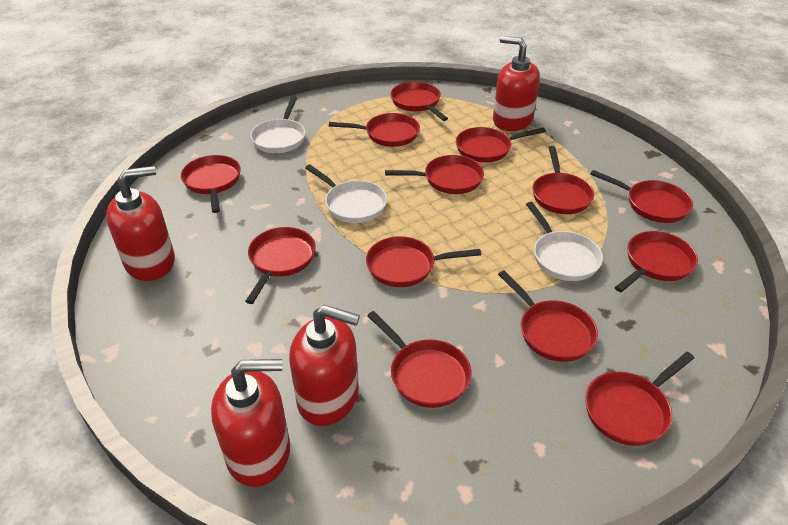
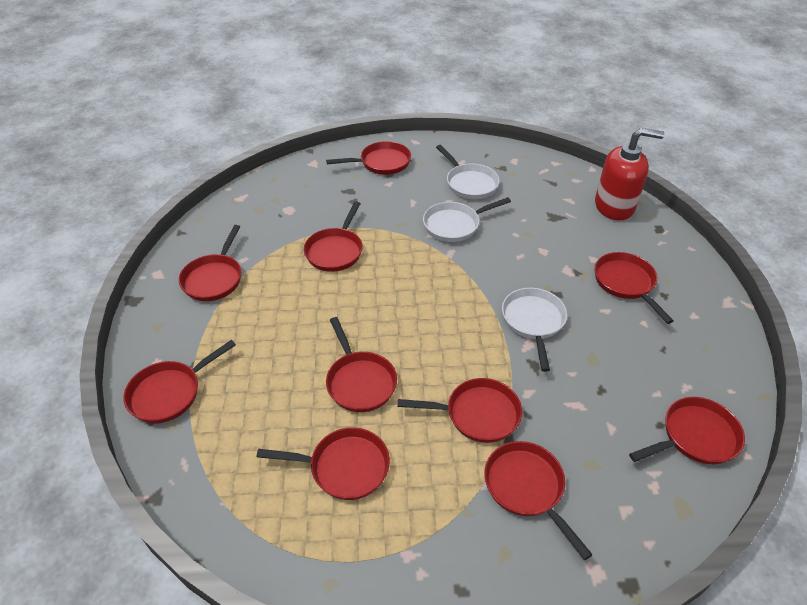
red pan: 13 -> 10
red soap dispenser: 4 -> 1

